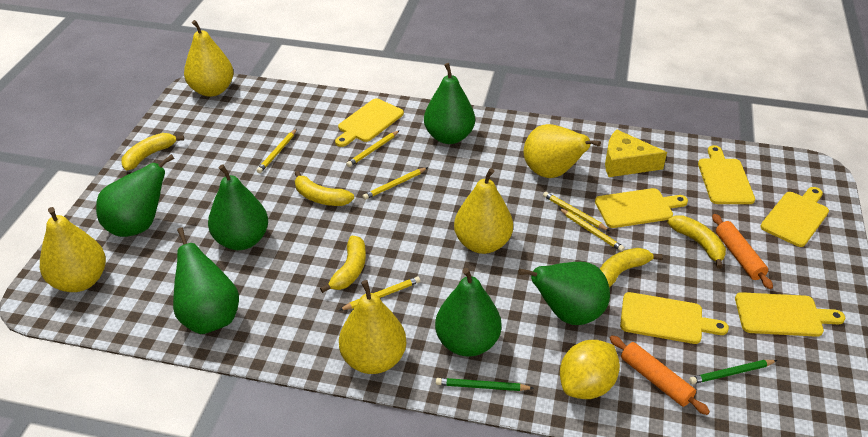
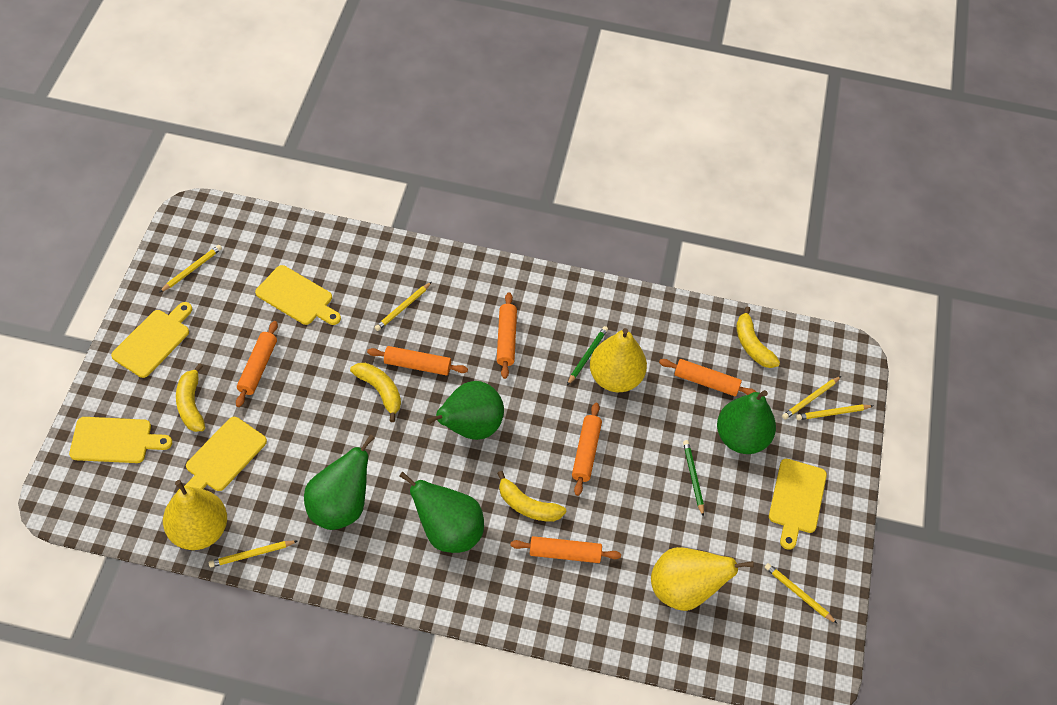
green pear: 6 -> 4
orange rolling pin: 2 -> 6
yellow banana: 5 -> 4
yellow cheese: 1 -> 0
yellow cutting board: 6 -> 5
yellow lemon: 1 -> 0
yellow pear: 5 -> 3

